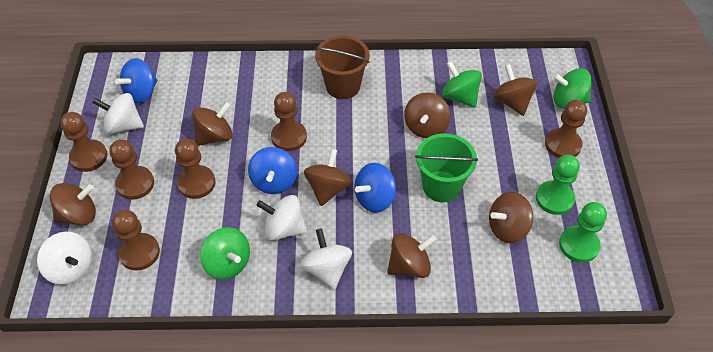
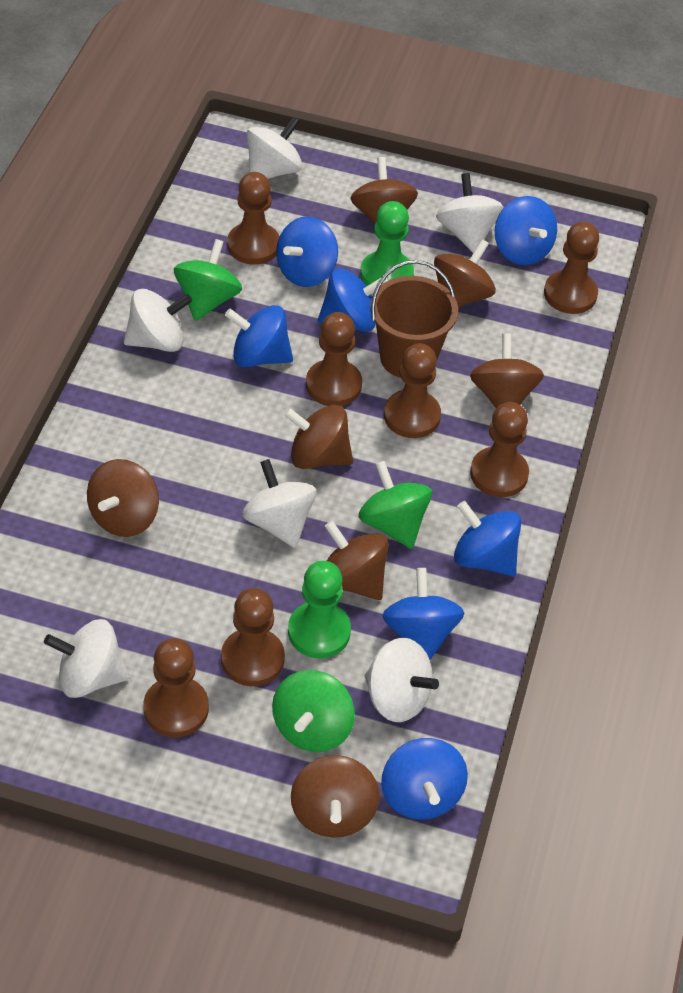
blue spinning top: 3 -> 7
brown pawn: 6 -> 7
green bucket: 1 -> 0
white spinning top: 4 -> 6

